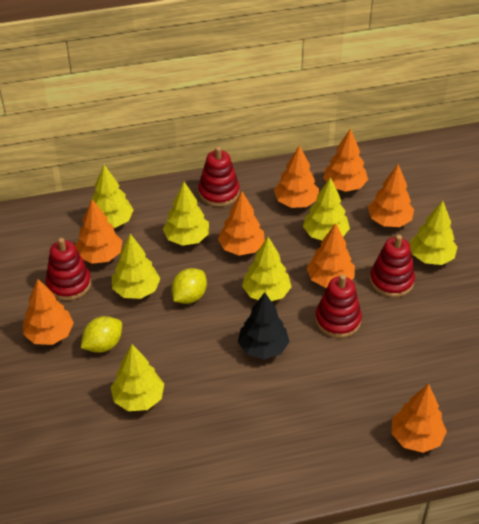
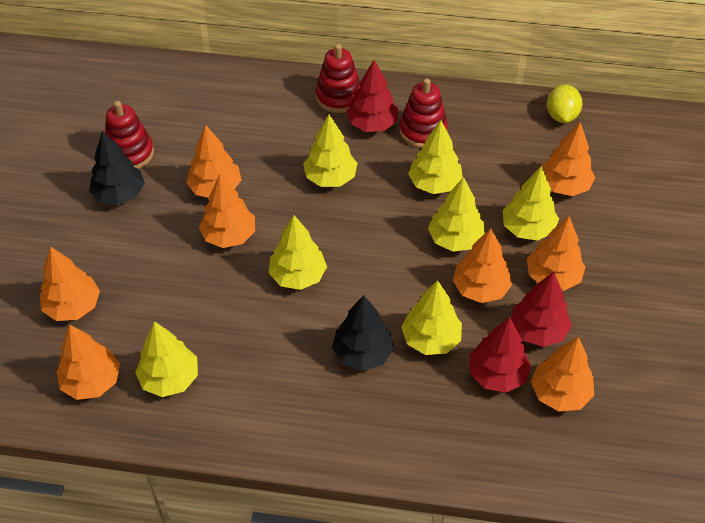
black tree: 1 -> 2
red stacking toy: 4 -> 3
red tree: 0 -> 3
yellow lemon: 2 -> 1

